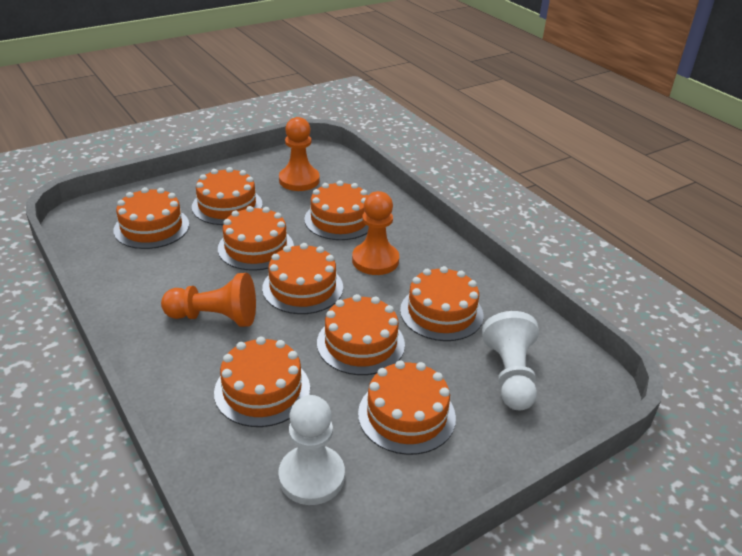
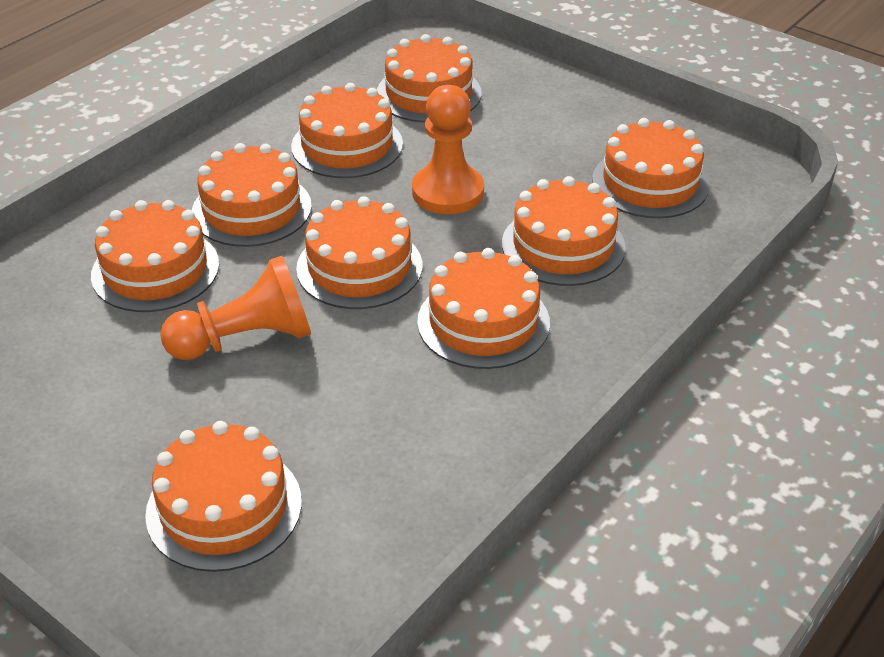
orange pawn: 3 -> 2
white pawn: 2 -> 0

